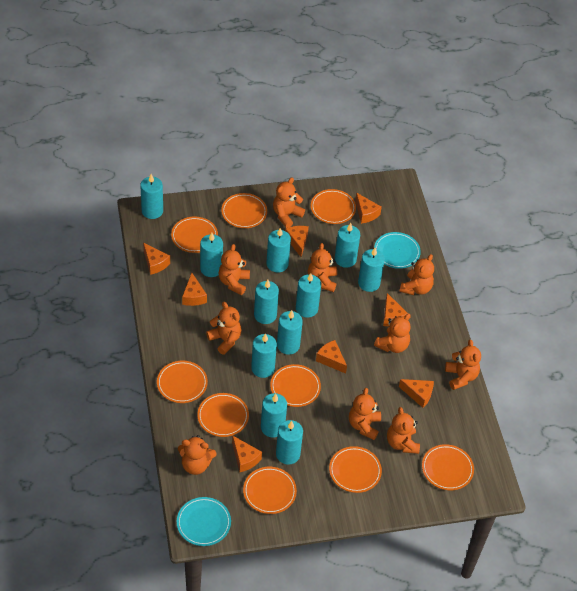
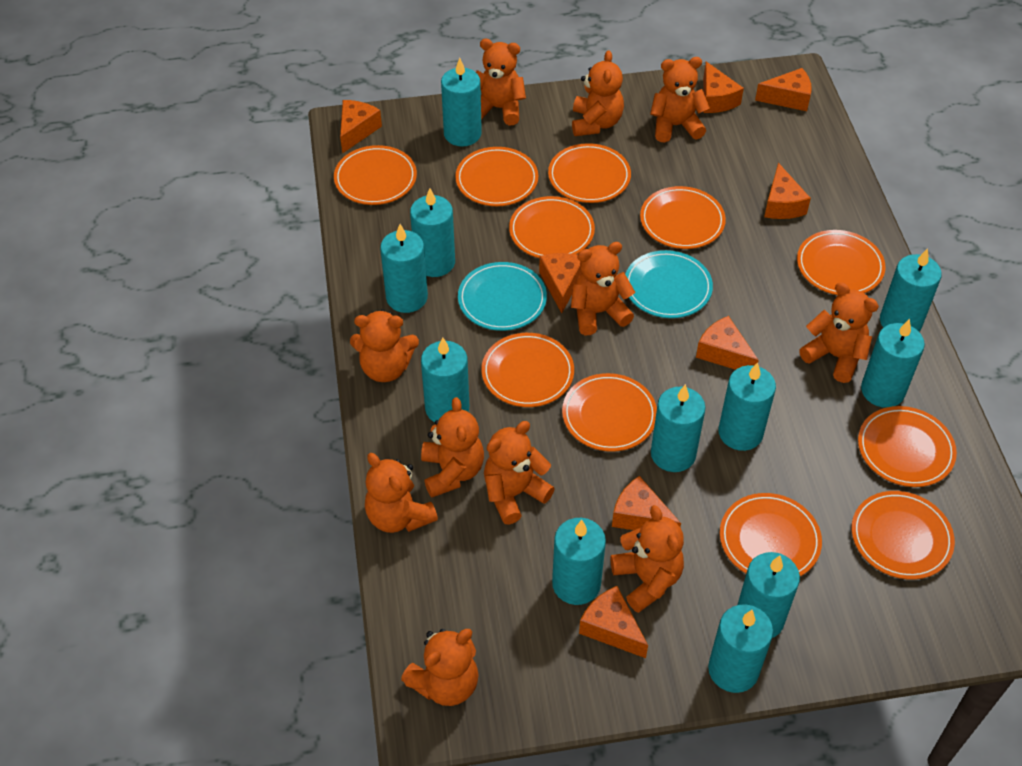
orange plate: 9 -> 11
orange teddy bear: 10 -> 11

